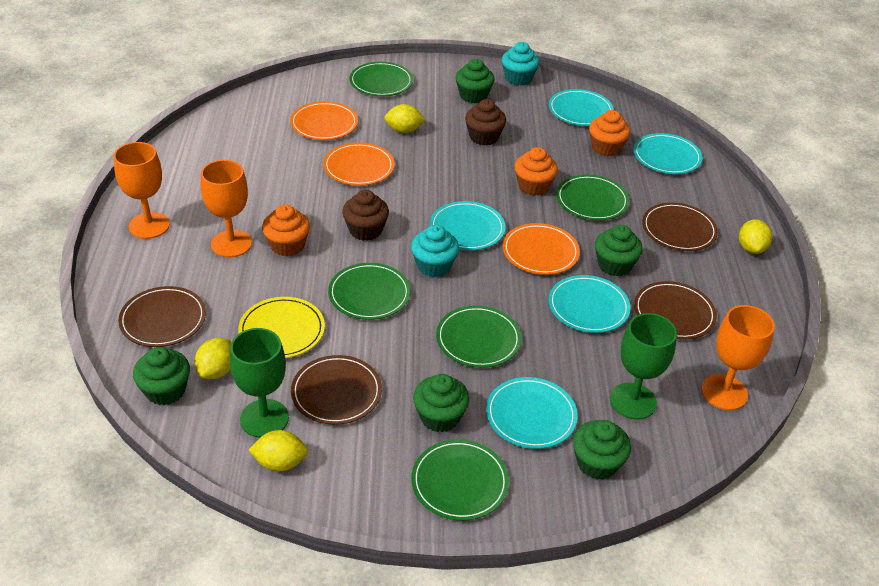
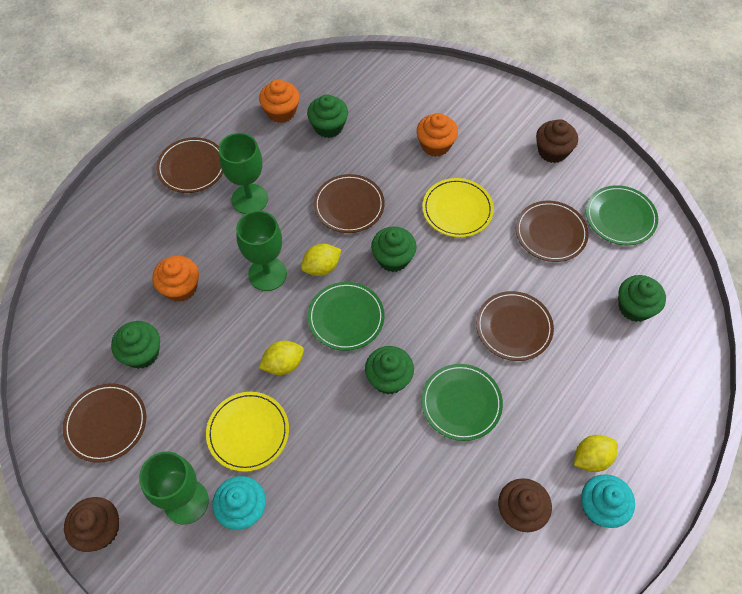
brown cupcake: 2 -> 3
brown plate: 4 -> 5
green goblet: 2 -> 3
green plate: 5 -> 3
orange goblet: 3 -> 0
orange plate: 3 -> 0
turquoise plate: 5 -> 0
yellow lemon: 4 -> 3
yellow plate: 1 -> 2

